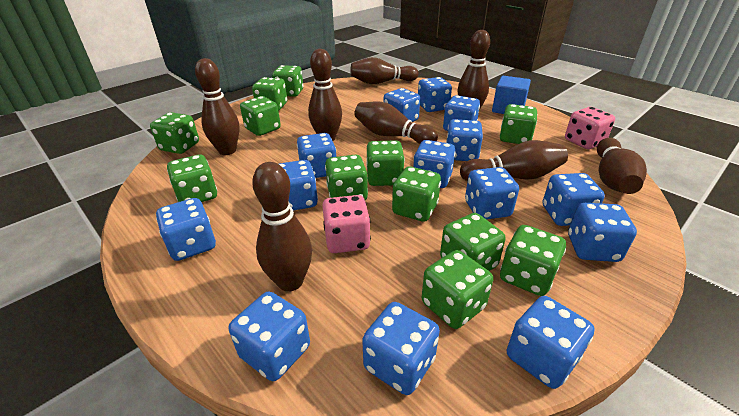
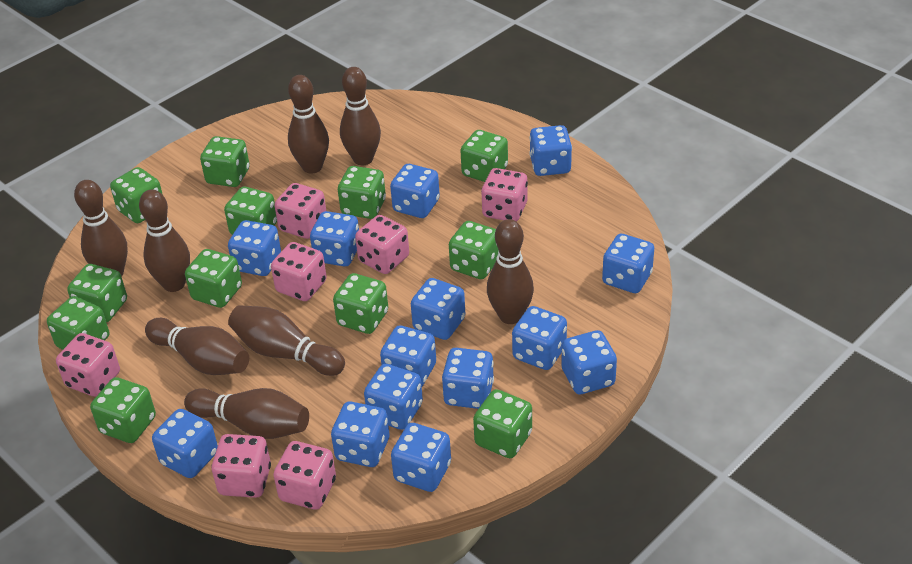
blue cube: 1 -> 0
pink dice: 2 -> 7

